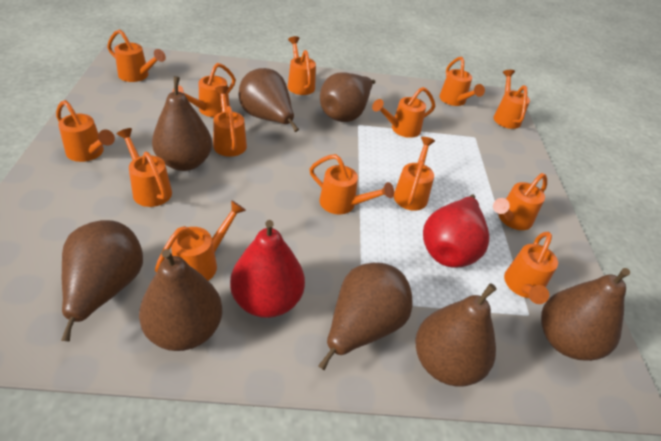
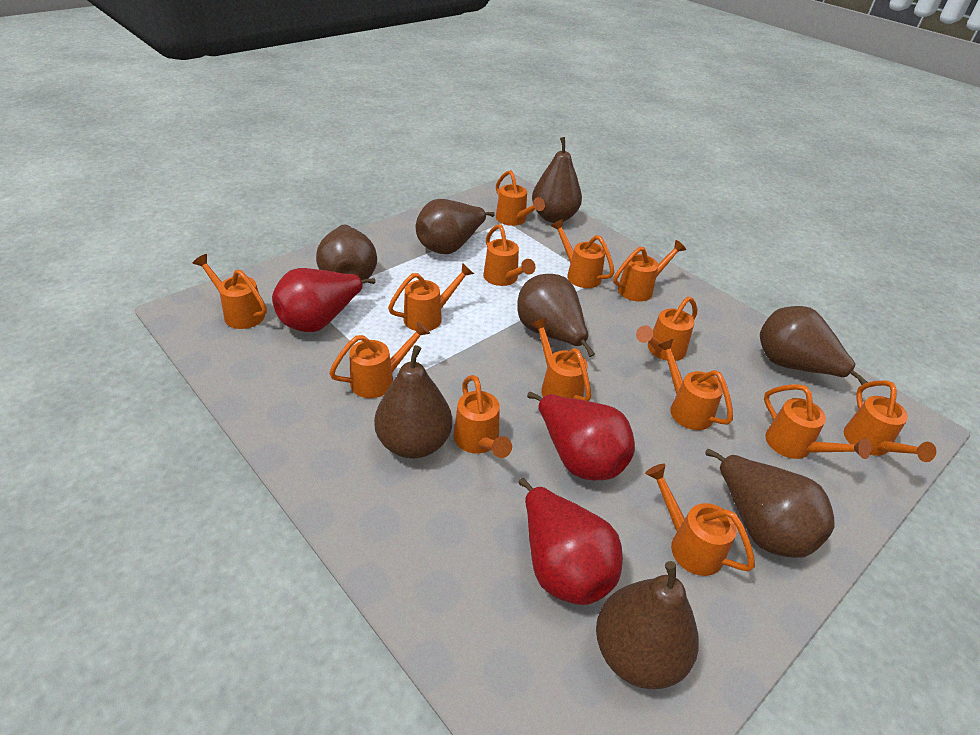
red pear: 2 -> 3

